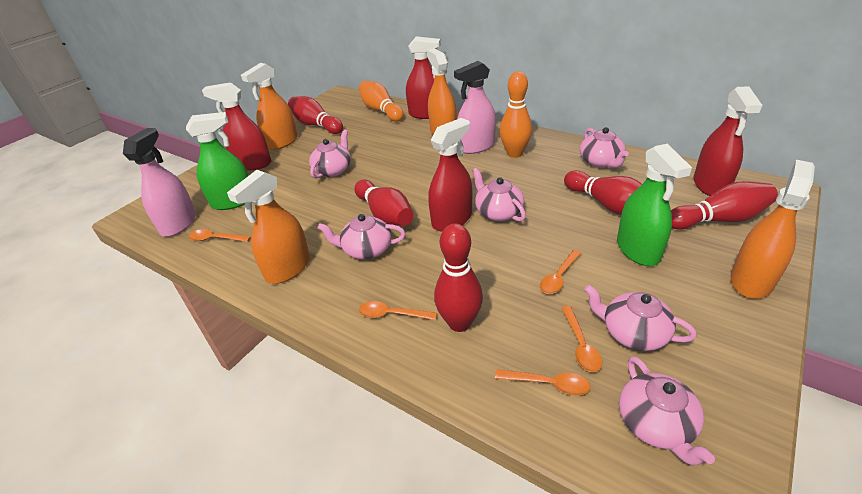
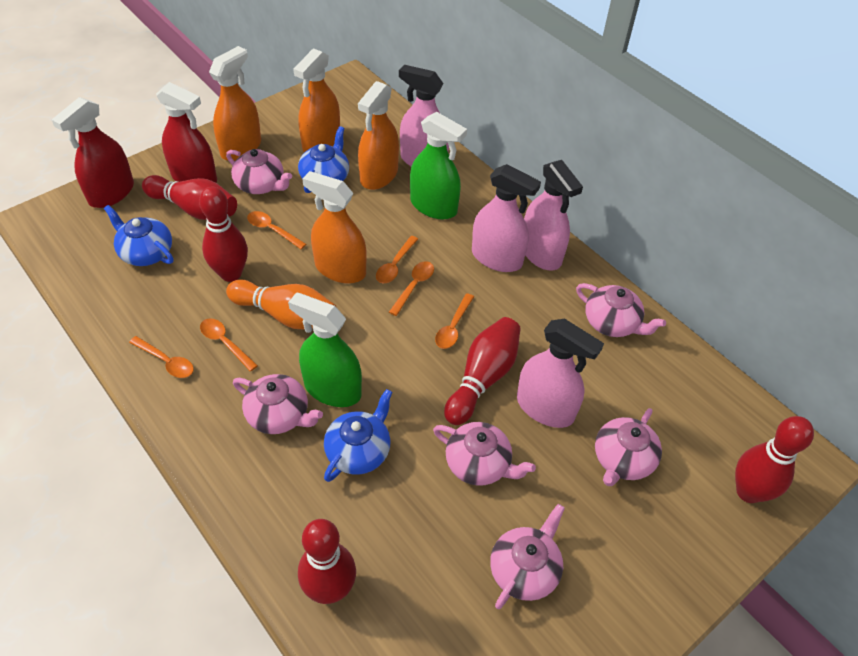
blue teapot: 0 -> 3
orange bowling pin: 2 -> 1
orange spoon: 5 -> 6
pink spray bottle: 2 -> 4
red spray bottle: 4 -> 2

